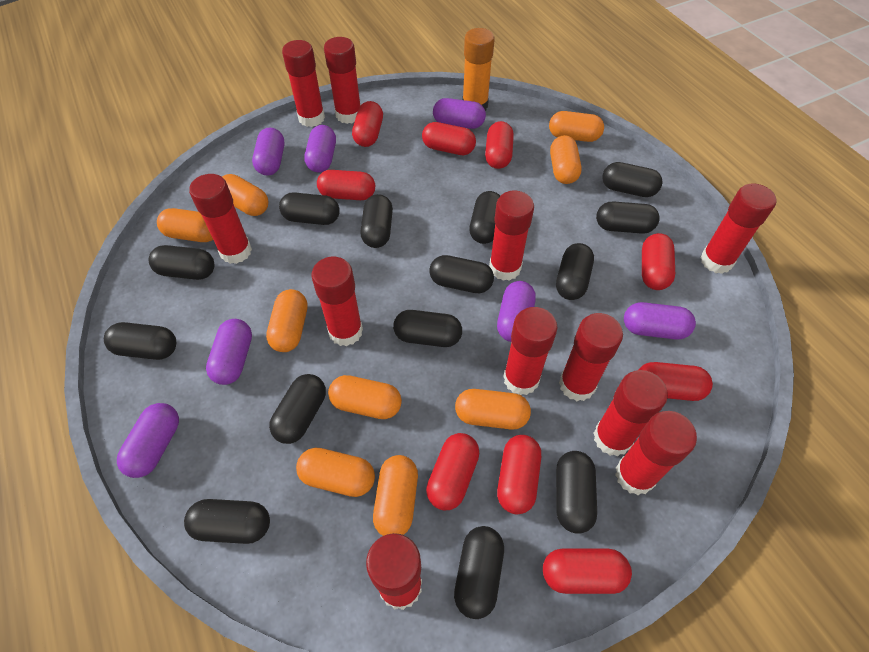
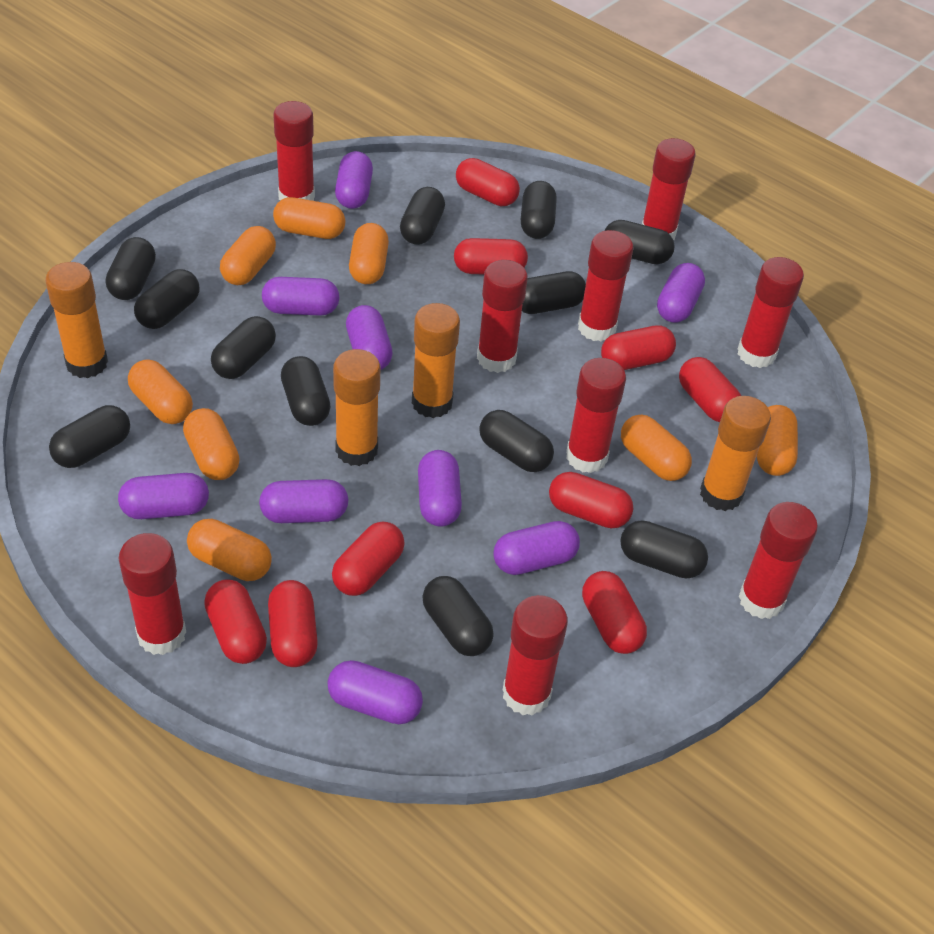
black capsule: 14 -> 12
orange capsule: 9 -> 8
orange glue stick: 1 -> 4
purple capsule: 7 -> 9
red glue stick: 11 -> 9

